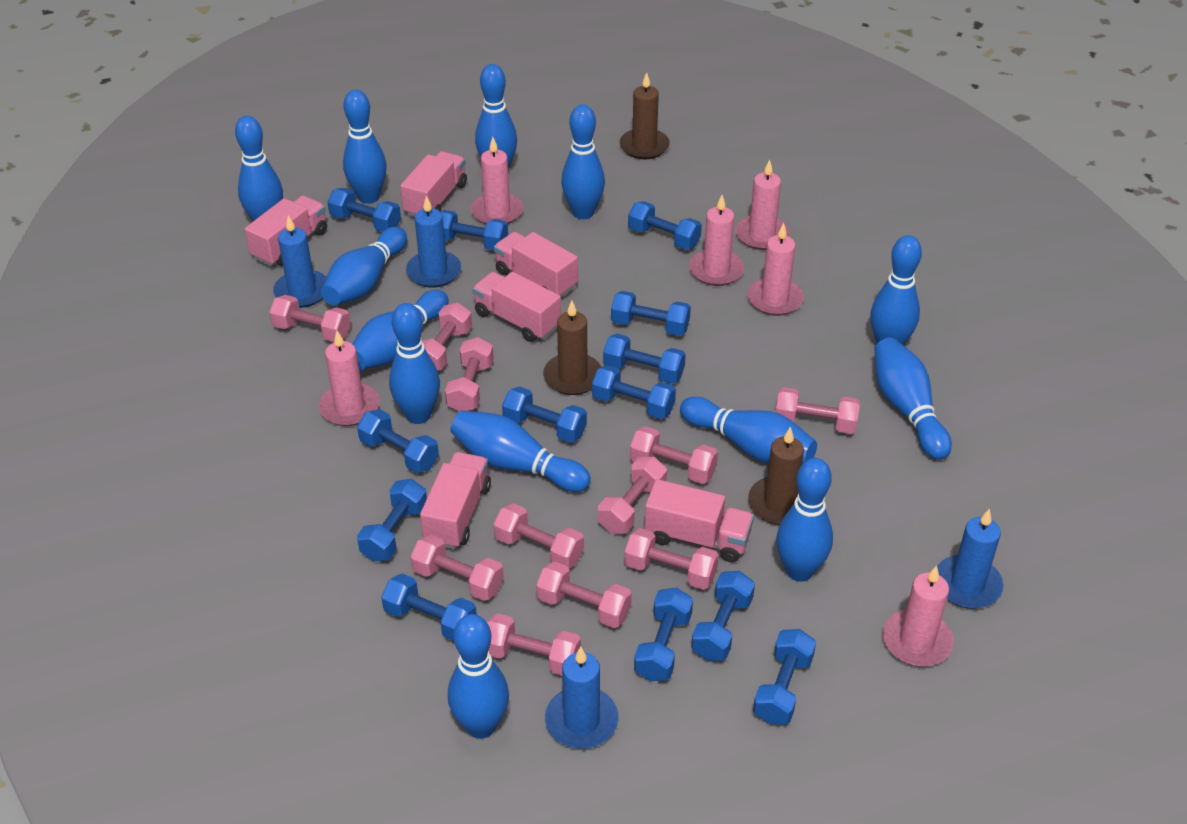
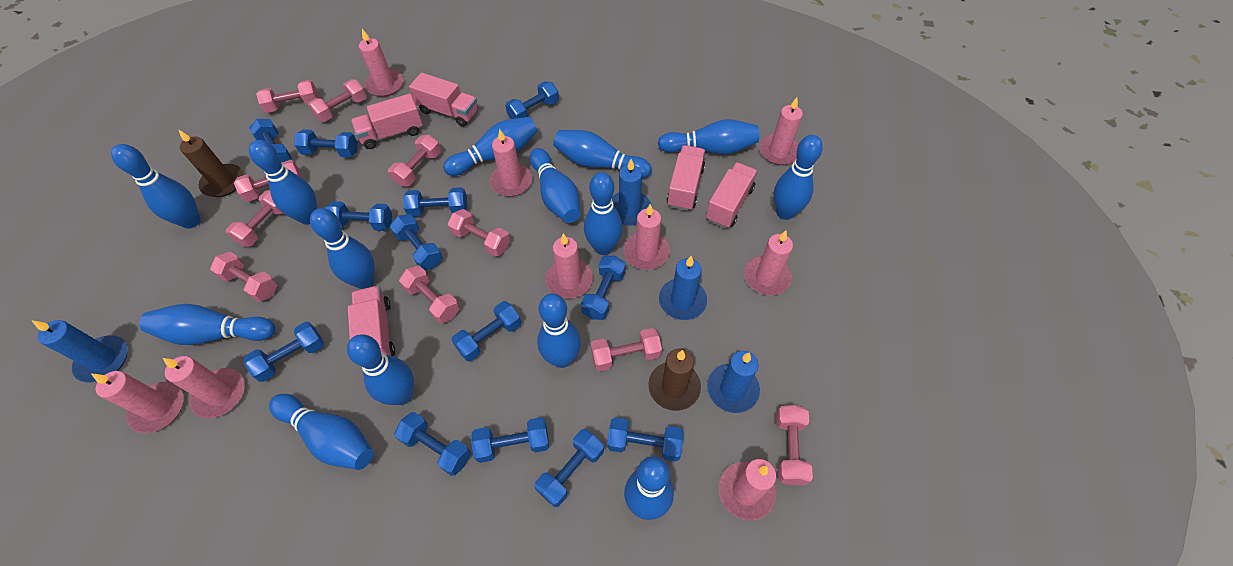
blue bowling pin: 13 -> 14
brown candle: 3 -> 2
pink candle: 6 -> 9
pink dumbbell: 11 -> 10
pink truck: 6 -> 5

